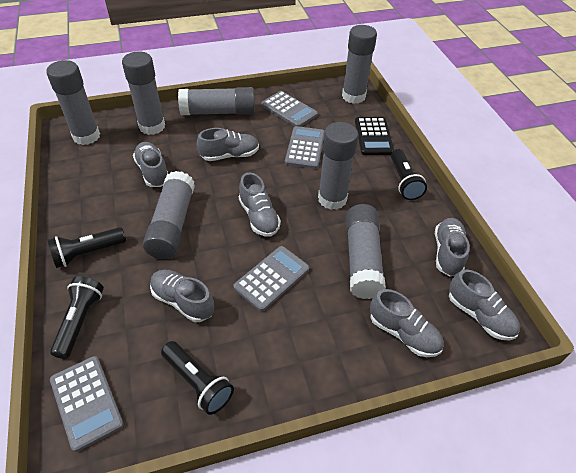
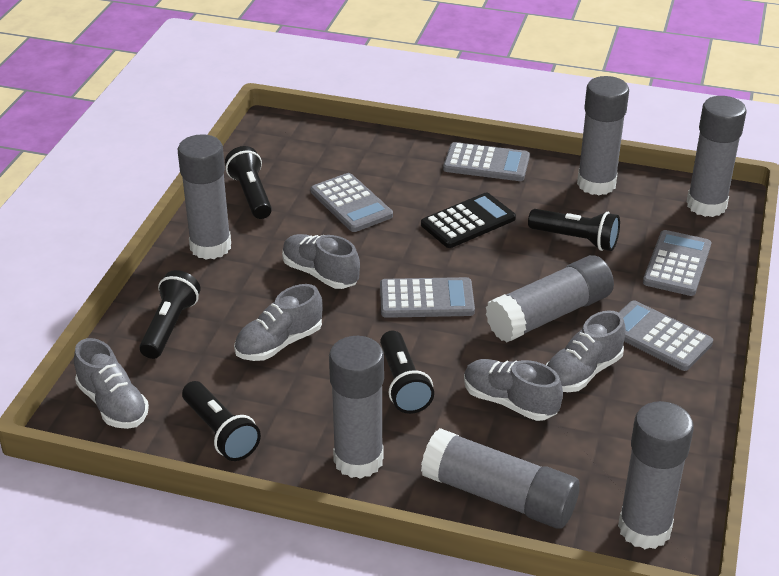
black flashlight: 4 -> 5
grey calculator: 4 -> 5
grey shoe: 7 -> 5

